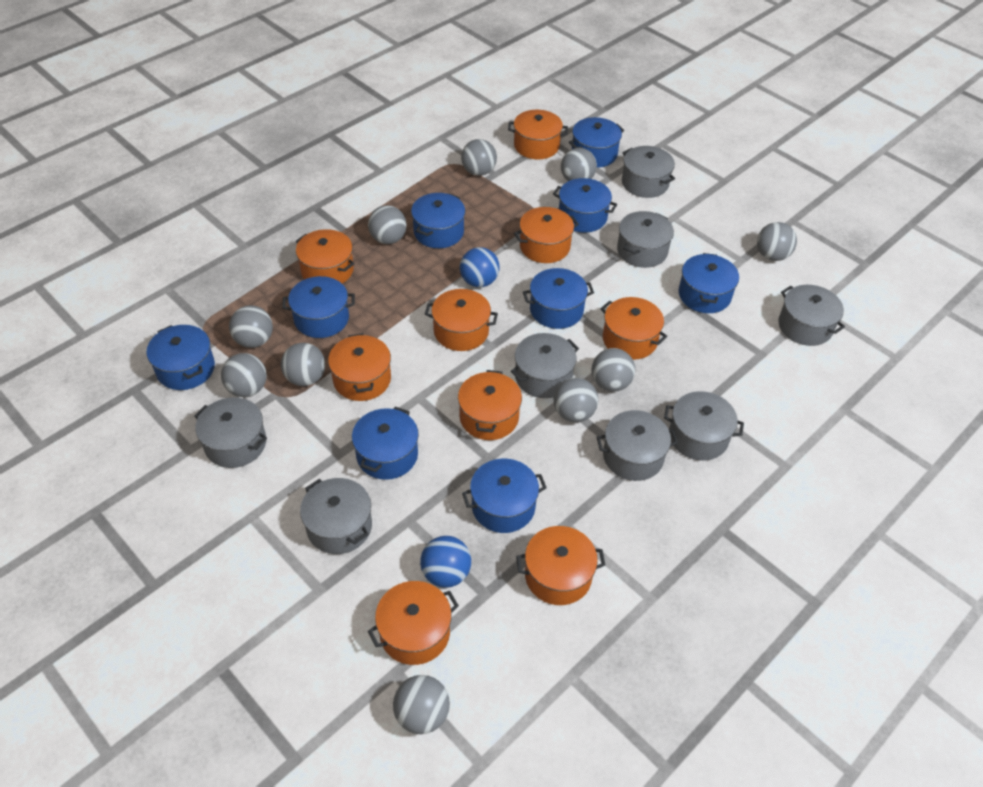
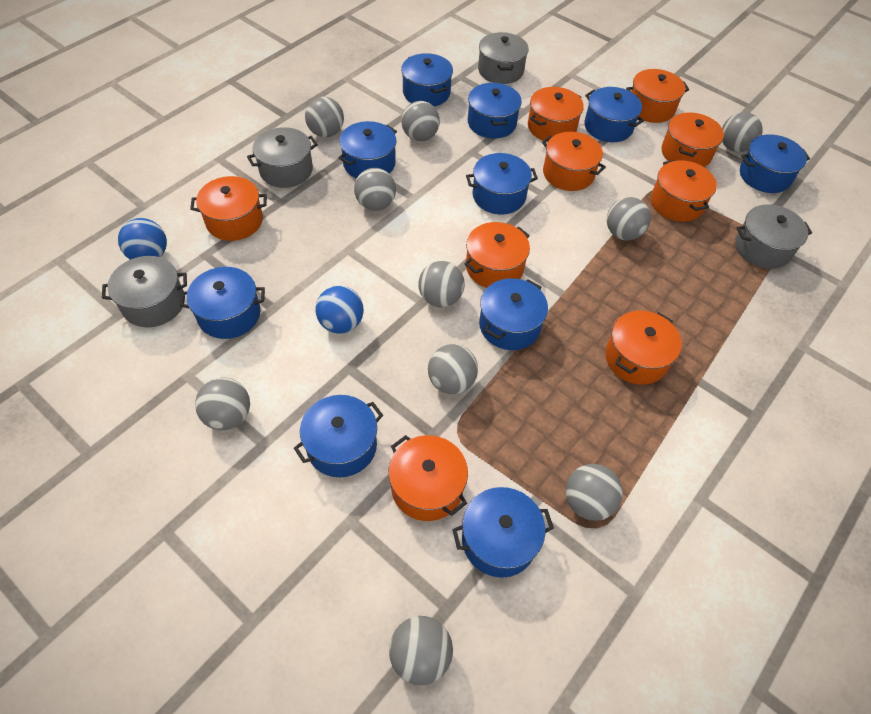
blue pot: 9 -> 10
grey pot: 8 -> 4

